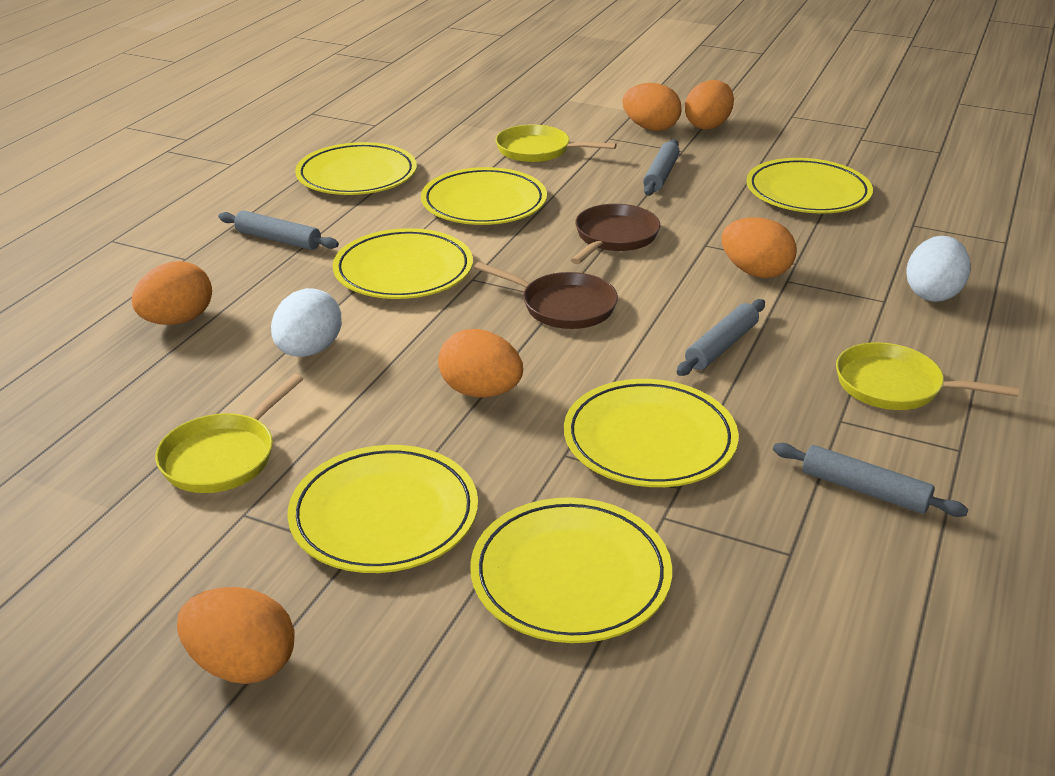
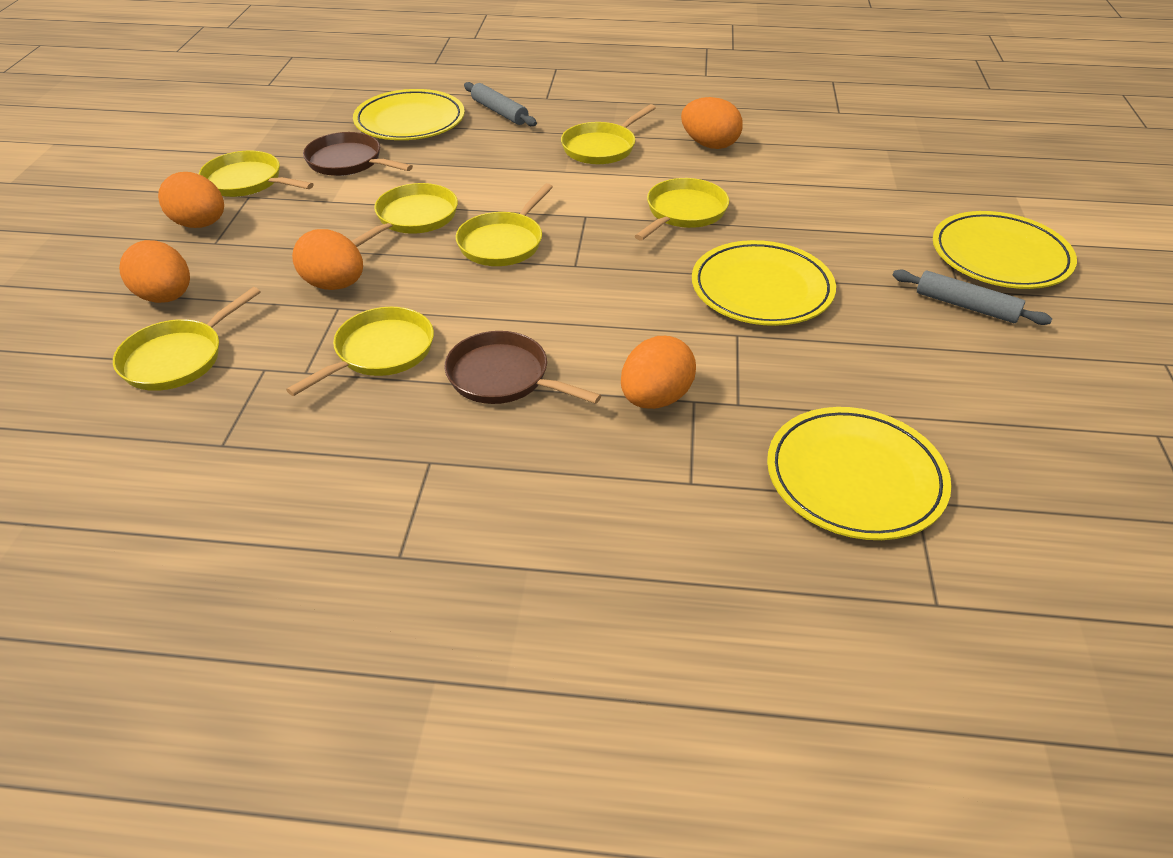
grey rolling pin: 4 -> 2
orange egg: 6 -> 5
white egg: 2 -> 0
yellow pan: 3 -> 7
yellow plate: 7 -> 4

